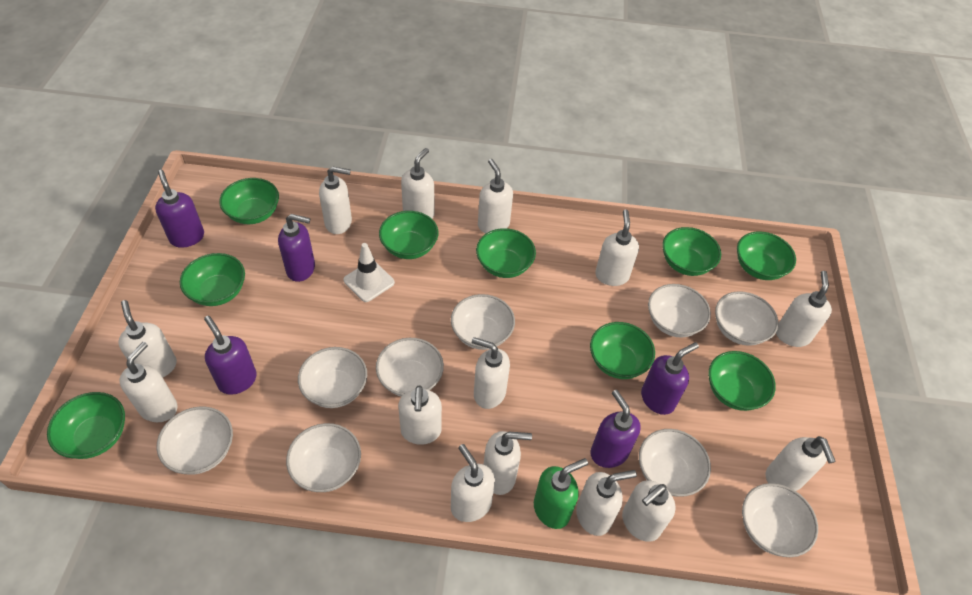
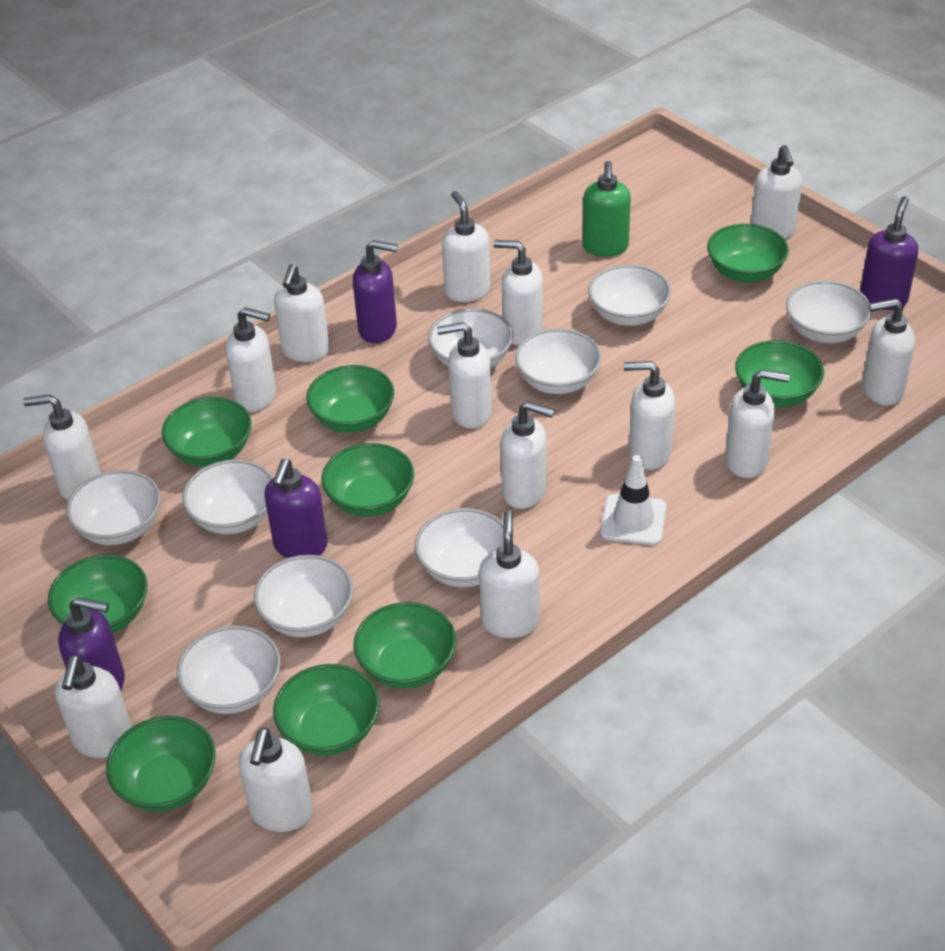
purple soap dispenser: 5 -> 4

